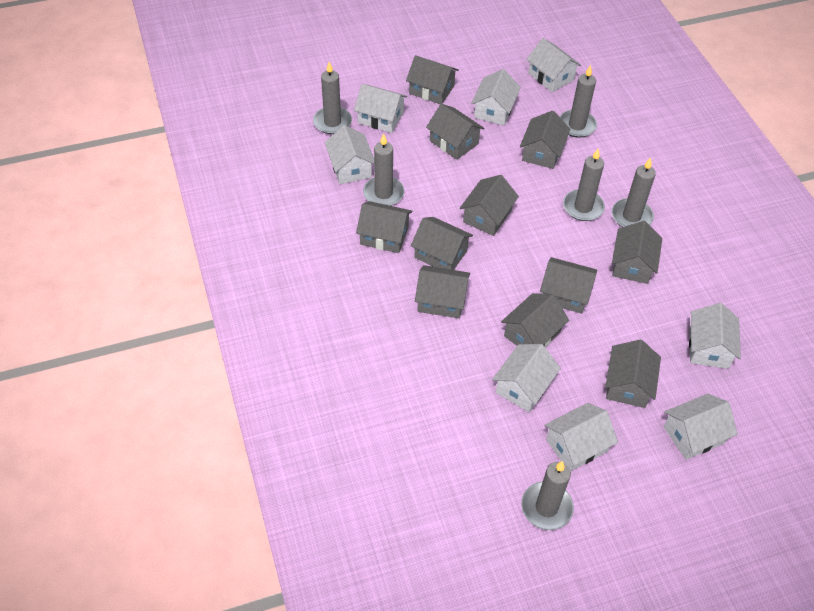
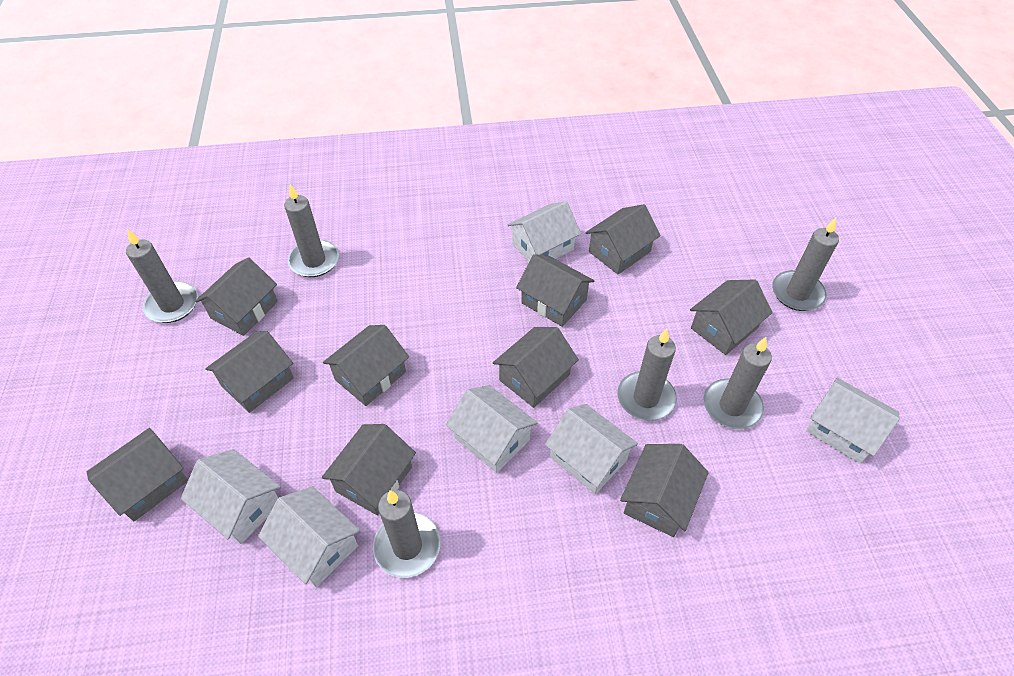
grey house: 11 -> 10
white house: 8 -> 6

